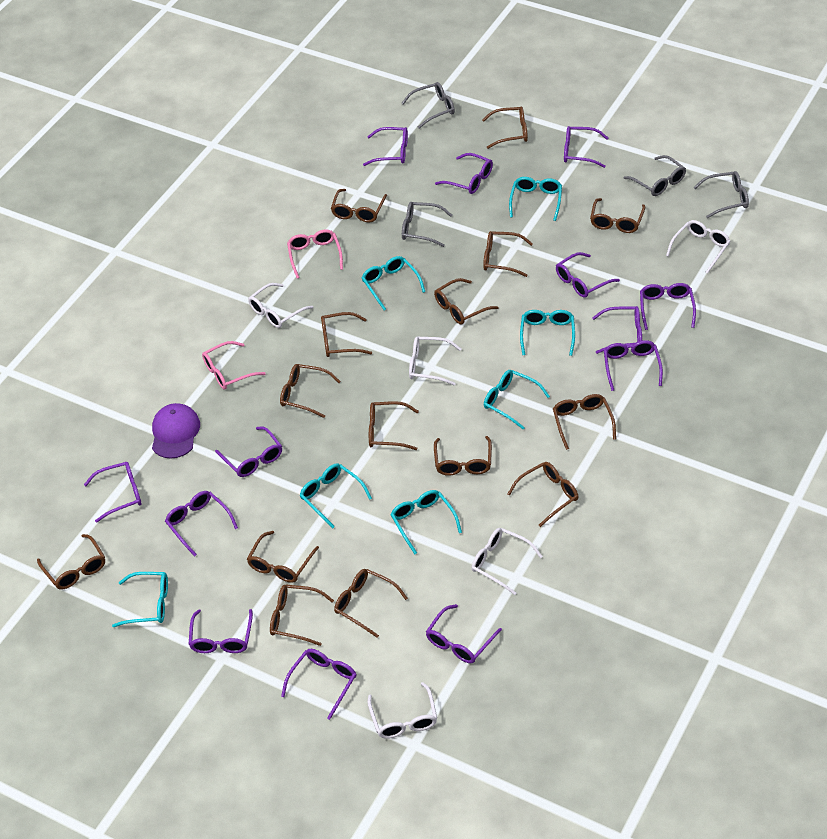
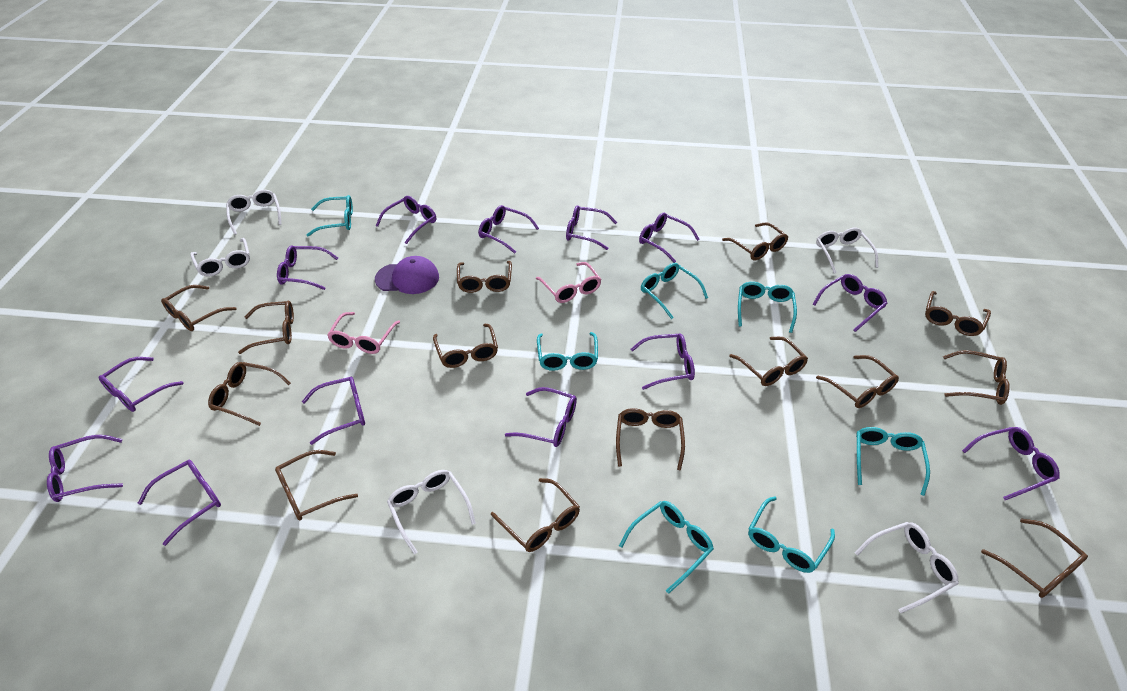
brown glasses: 15 -> 14
grey glasses: 4 -> 0

